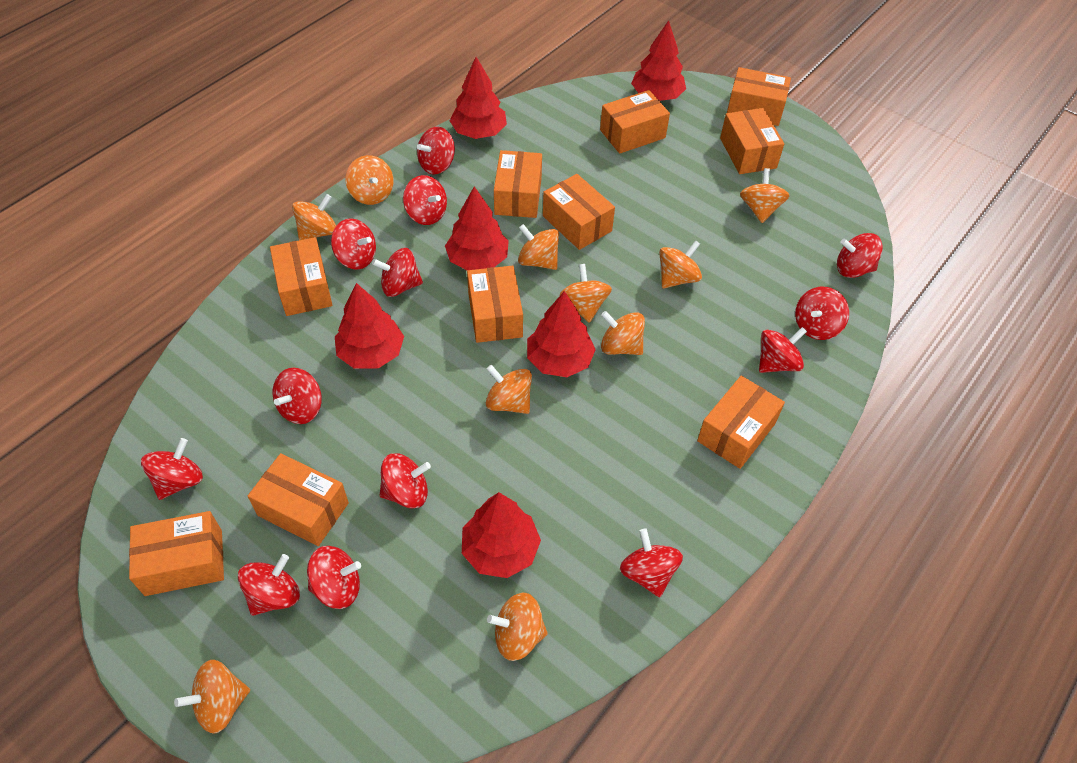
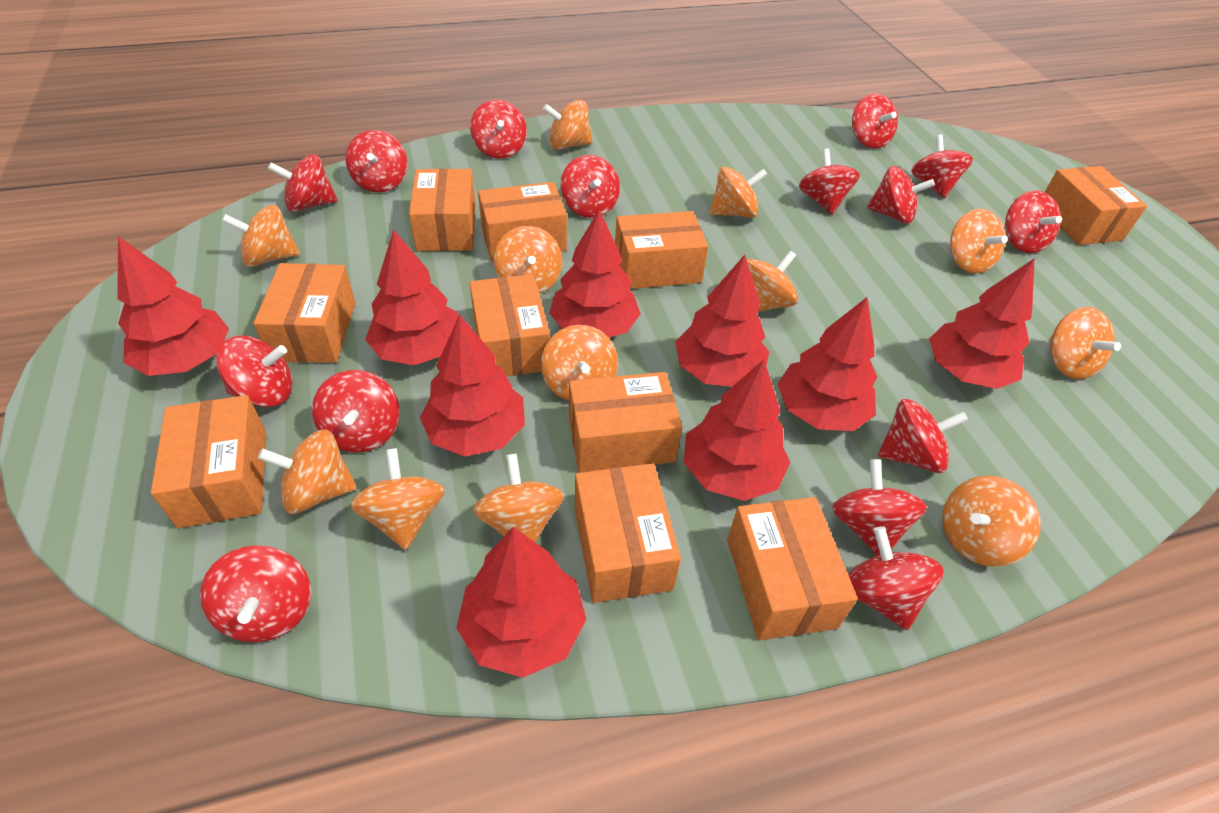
orange spinning top: 10 -> 12
red spinning top: 13 -> 15
red tree: 6 -> 9

